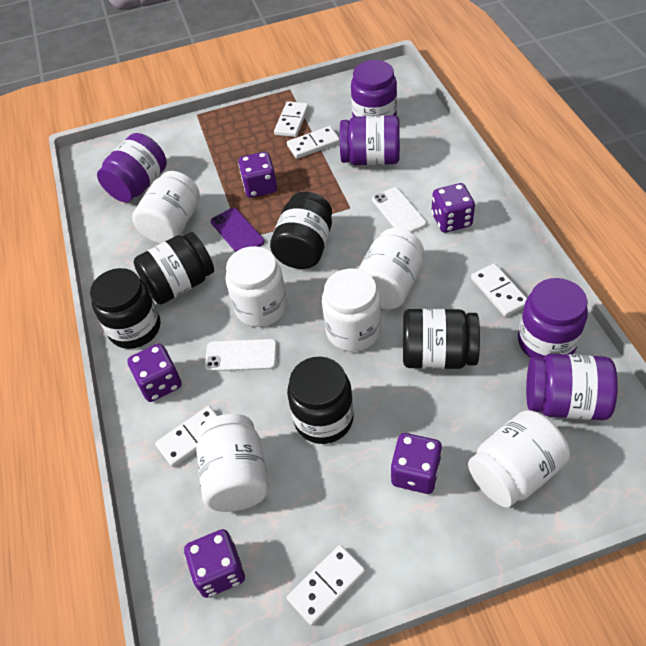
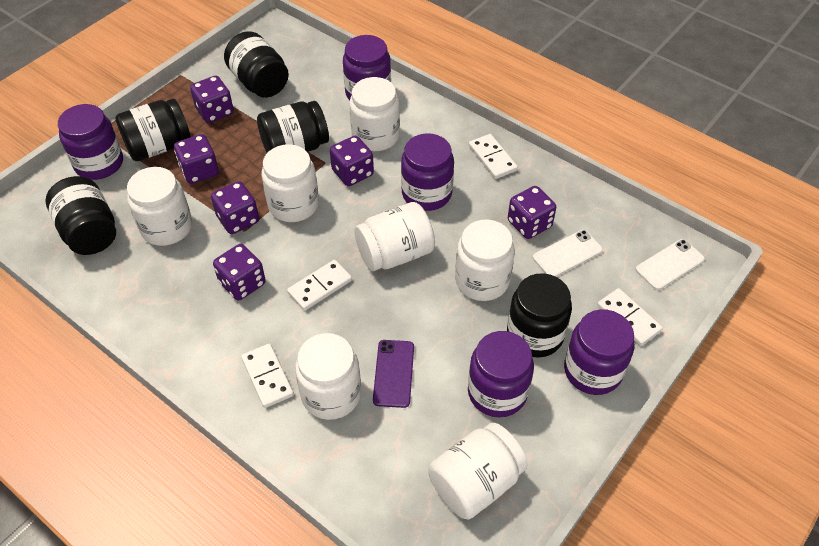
purple dice: 5 -> 6
white domino: 5 -> 4
white jar: 6 -> 7

